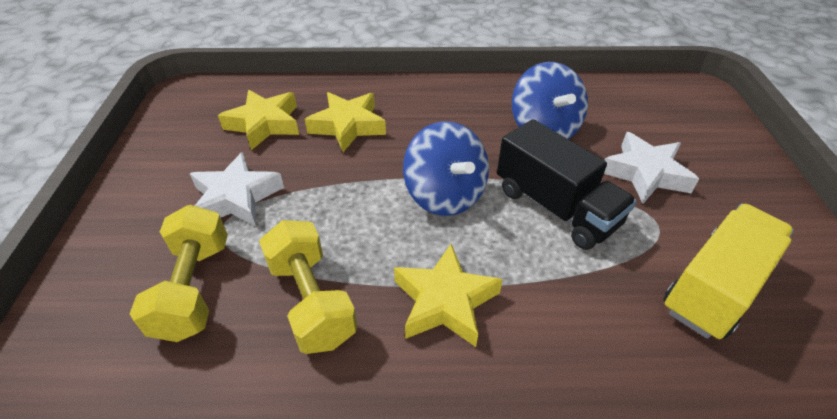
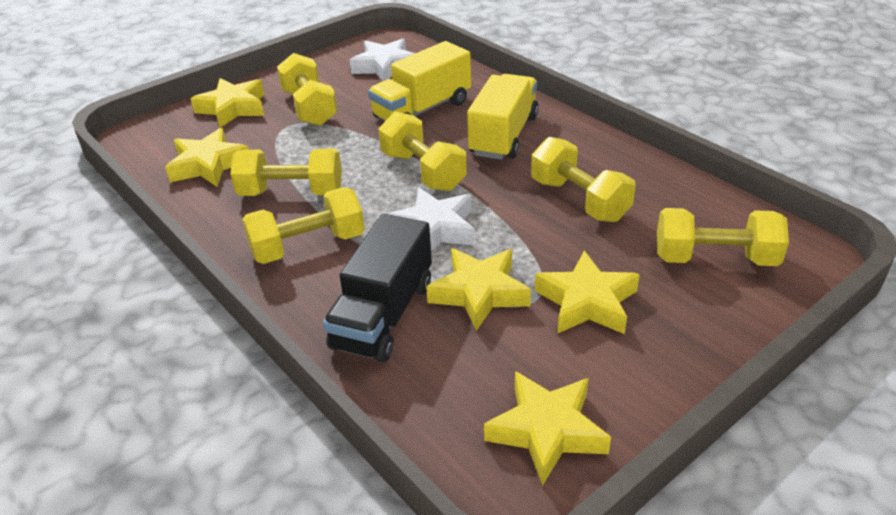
blue spinning top: 2 -> 0
yellow dumbbell: 2 -> 6
yellow star: 3 -> 5
yellow truck: 1 -> 2

